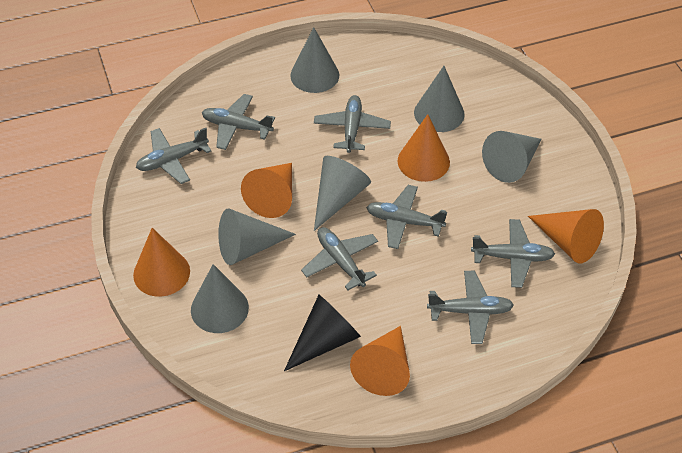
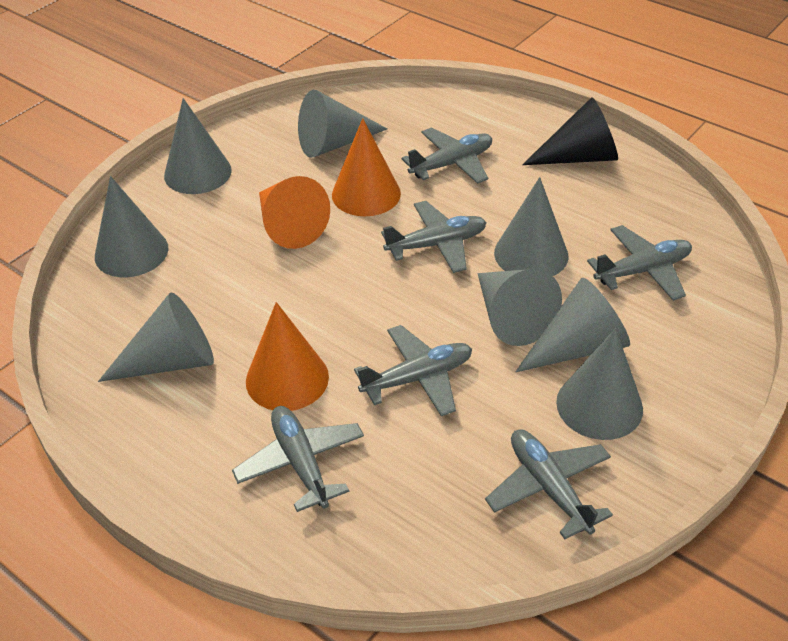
grey cone: 6 -> 8
grey plane: 7 -> 6
orange cone: 5 -> 3

